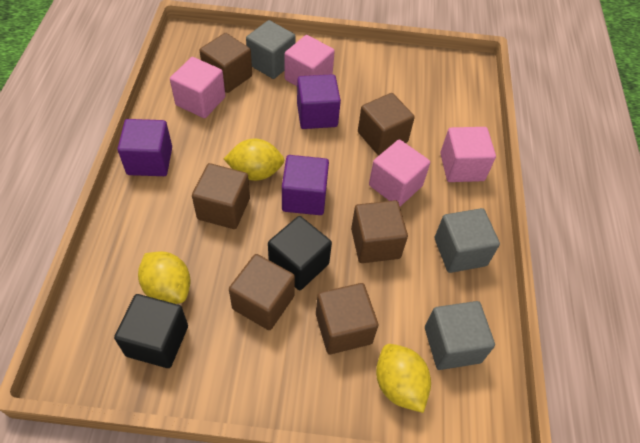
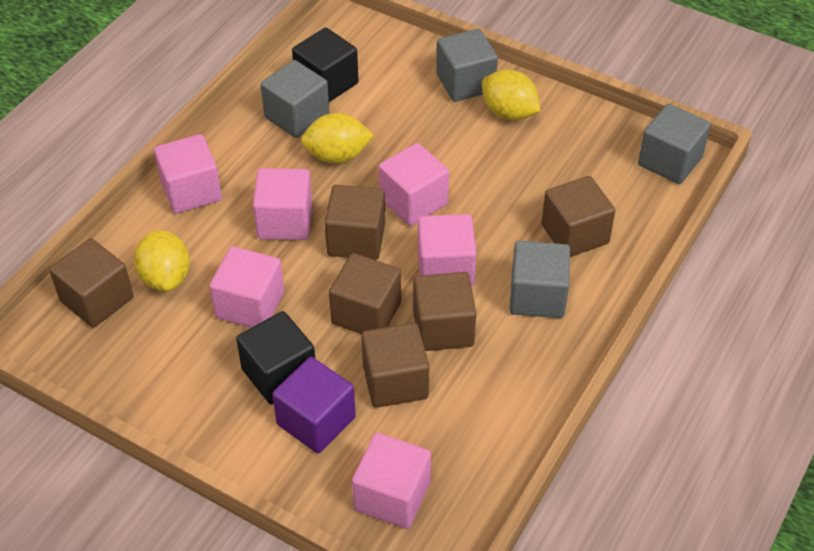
grey cube: 3 -> 4
pink cube: 4 -> 6
purple cube: 3 -> 1

